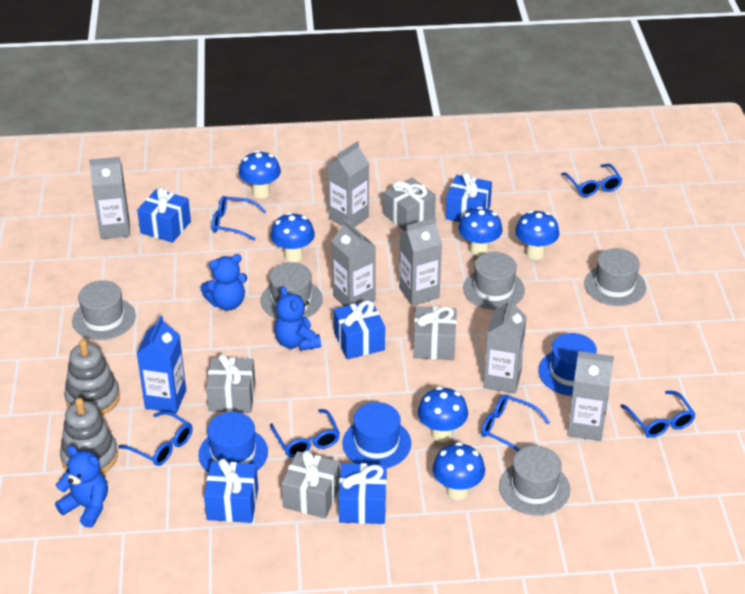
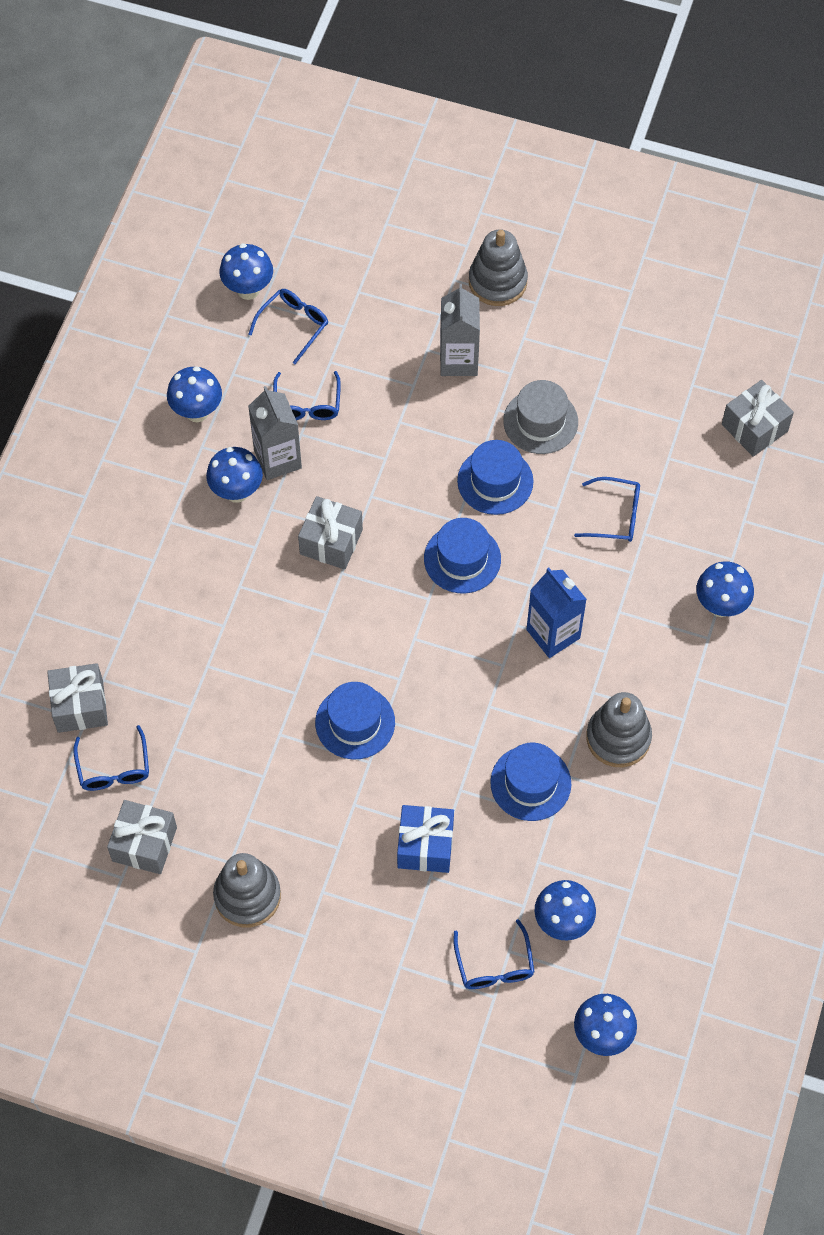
blue gift: 5 -> 1
blue glasses: 6 -> 5
blue hat: 3 -> 4
blue teddy bear: 3 -> 0
grey carton: 6 -> 2
grey hat: 5 -> 1
grey stacking toy: 2 -> 3

